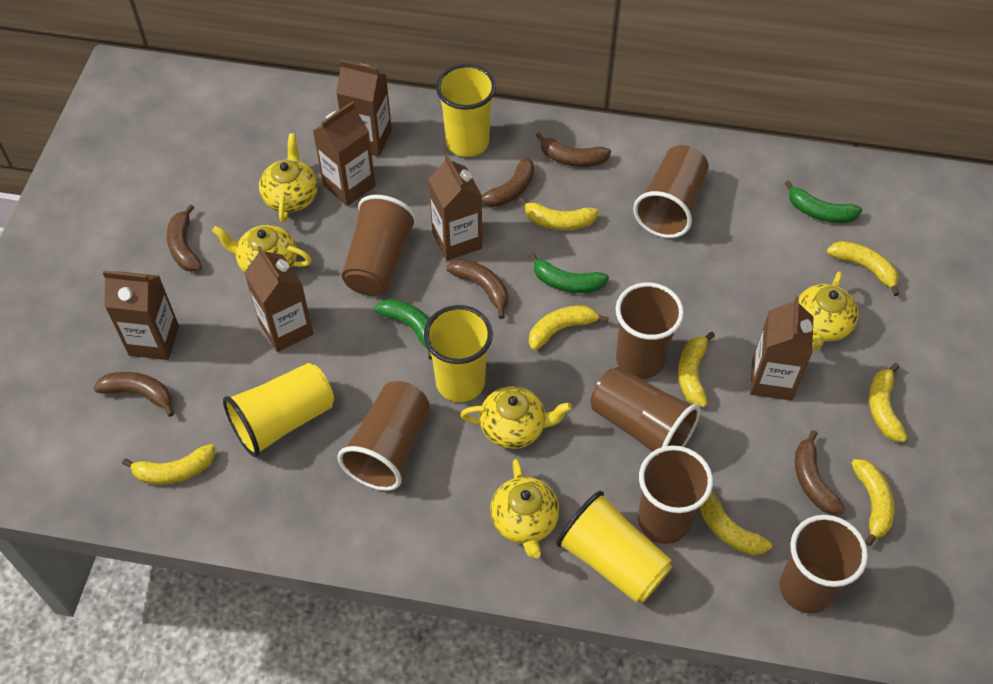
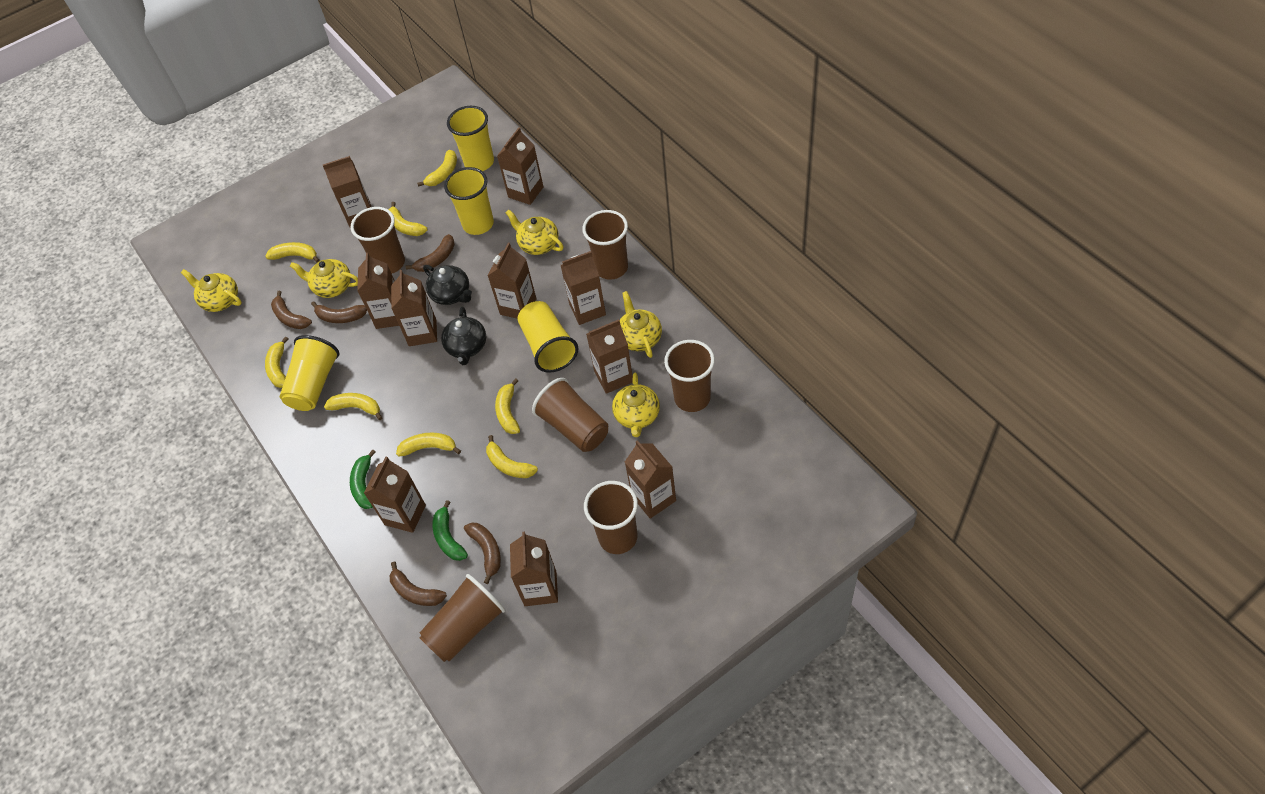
black teapot: 0 -> 2
brown banana: 6 -> 5
brown carton: 6 -> 10
brown cup: 7 -> 6
green banana: 3 -> 2

